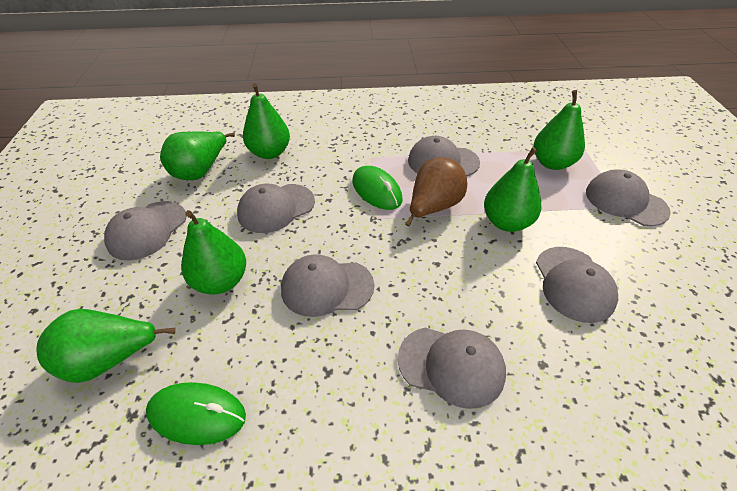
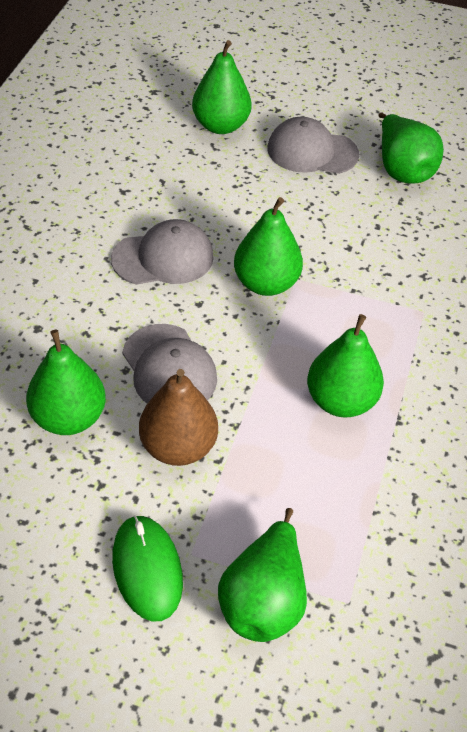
green mouse: 2 -> 1
grey cap: 7 -> 3

